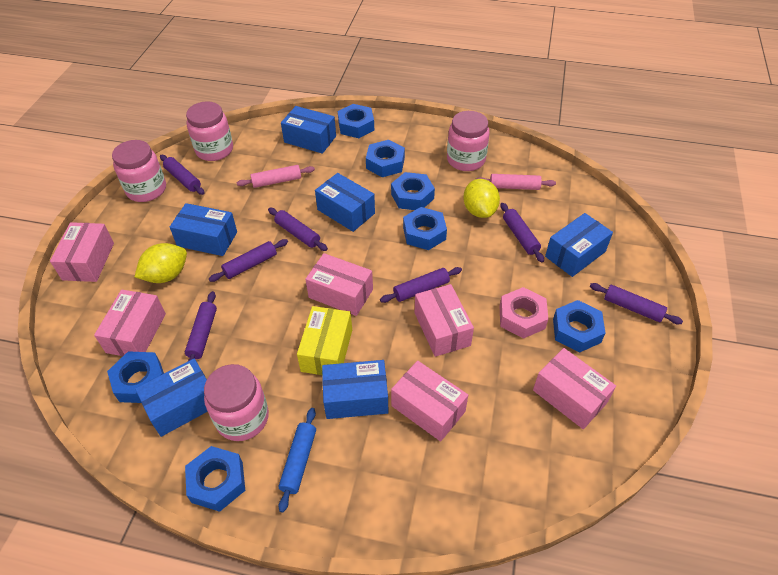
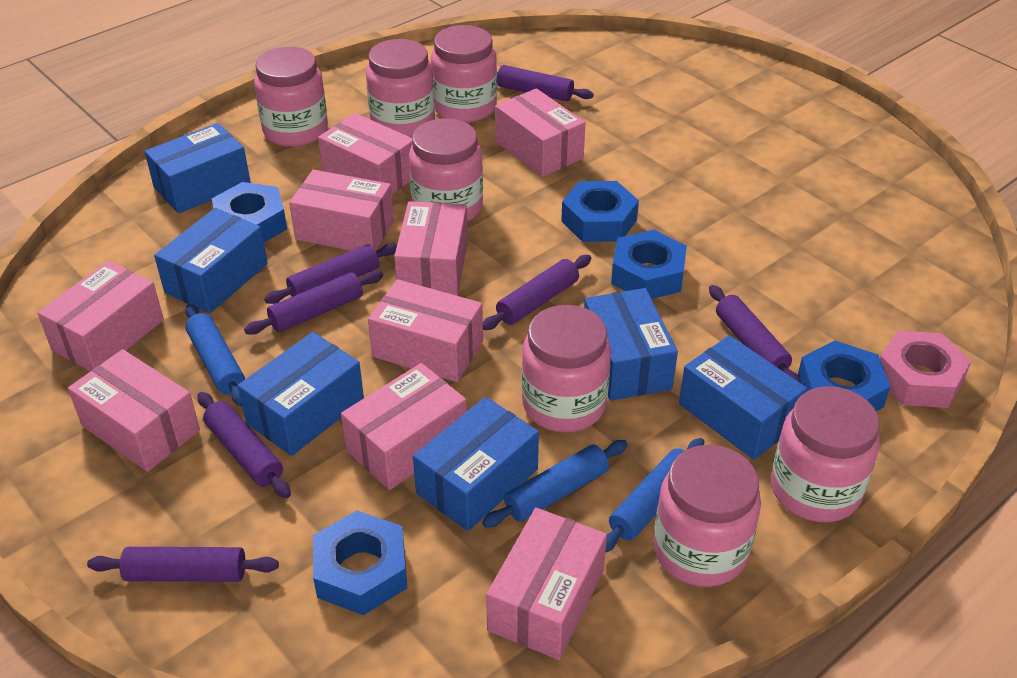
blue nut: 7 -> 5
blue rolling pin: 1 -> 3
pink box: 6 -> 9
pink jar: 4 -> 7
pink rolling pin: 2 -> 0
yellow box: 1 -> 0
yellow lemon: 2 -> 0

